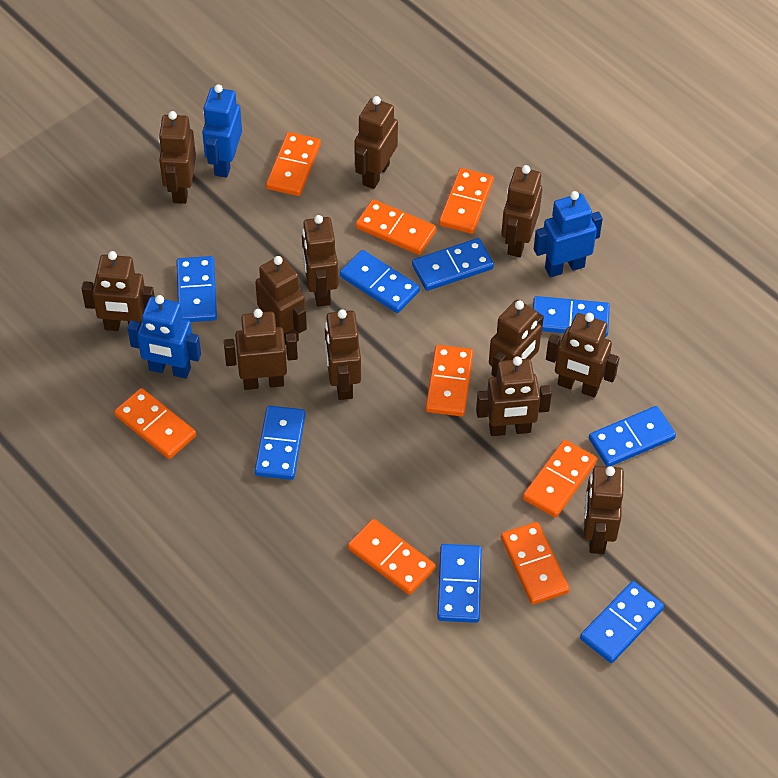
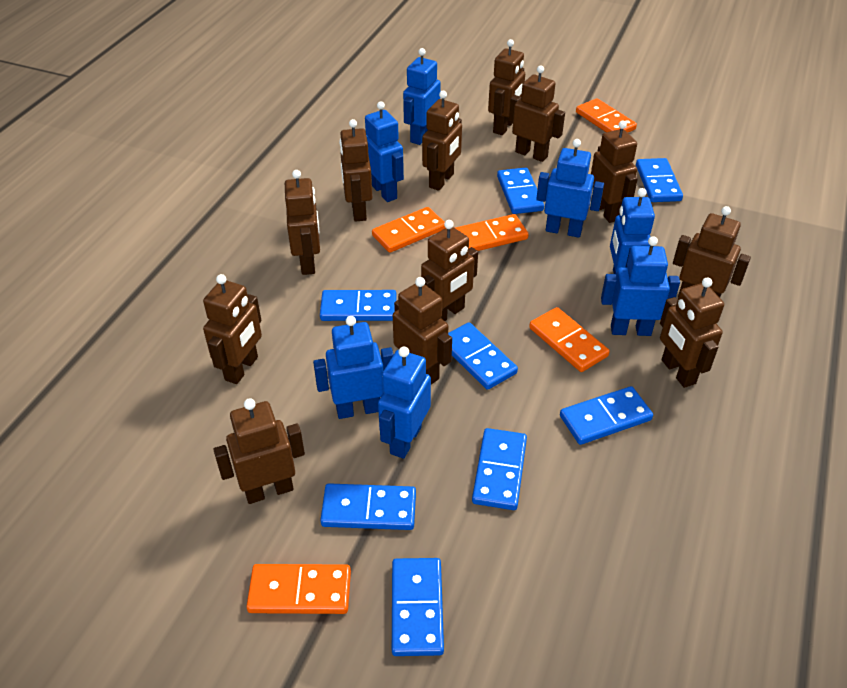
blue robot: 3 -> 7
orange domino: 8 -> 5

